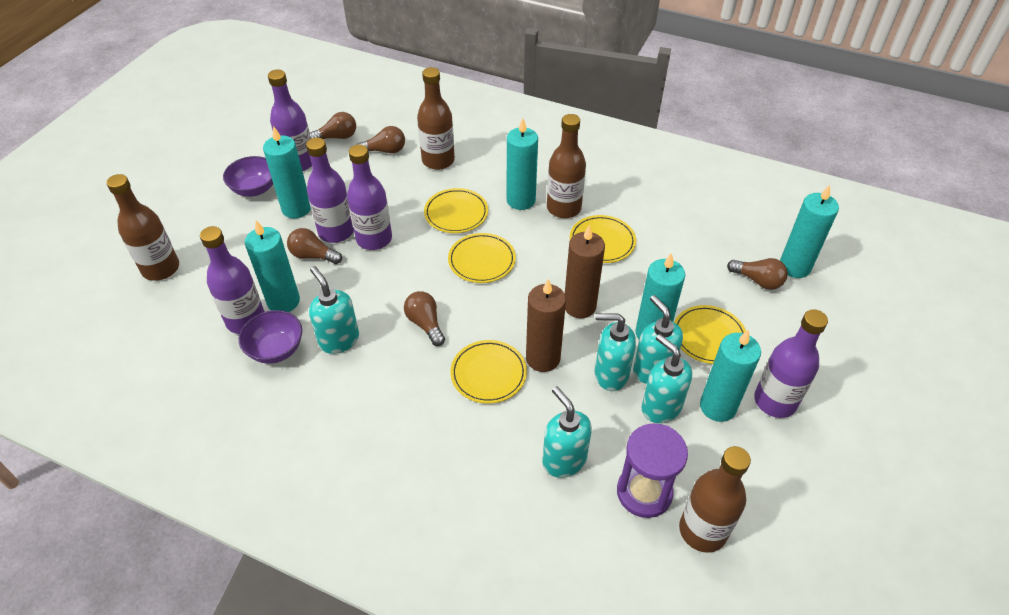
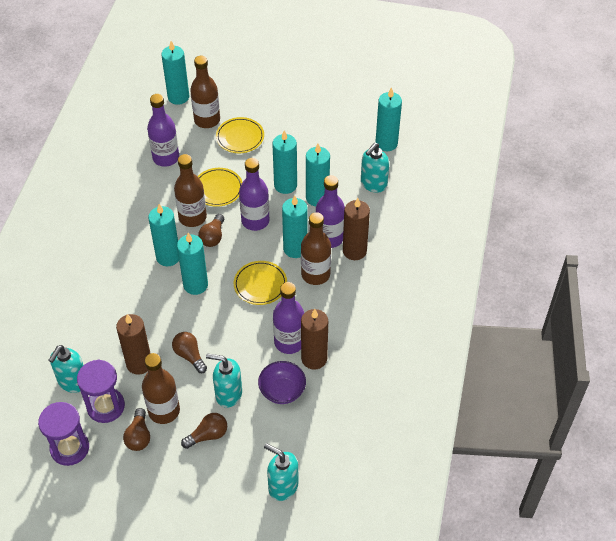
brown candle: 2 -> 3
brown light bulb: 5 -> 4
purple bottle: 5 -> 4
purple bowl: 2 -> 1
purple hourglass: 1 -> 2
turquoise candle: 6 -> 7
turquoise soap dispenser: 5 -> 4
yellow plate: 5 -> 3

